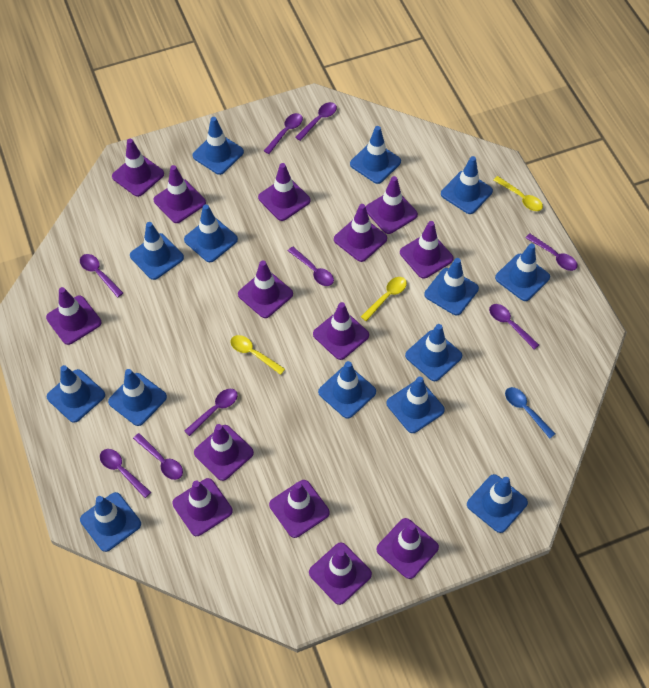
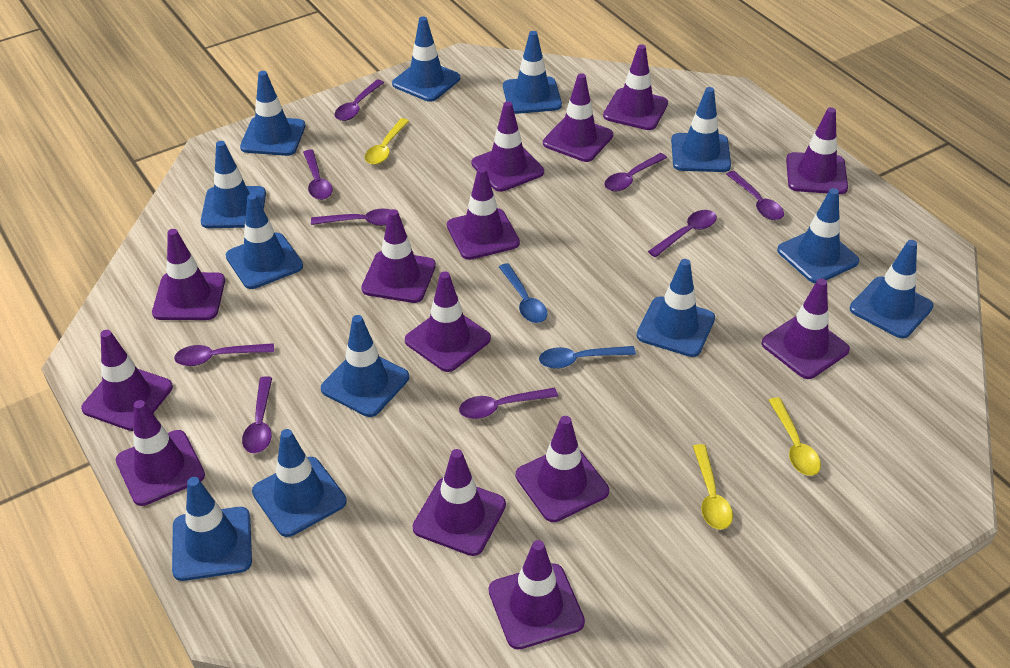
blue spoon: 1 -> 2
blue traffic cone: 14 -> 12

